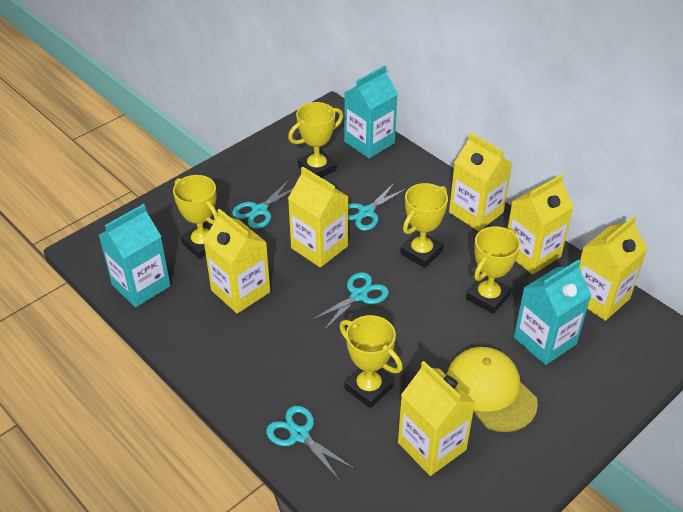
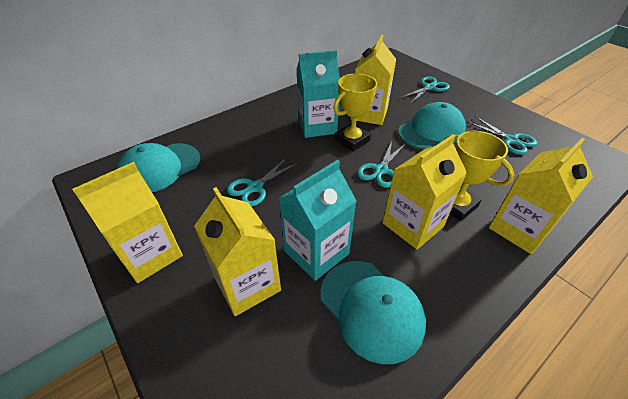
turquoise cap: 0 -> 3
turquoise carton: 3 -> 2
yellow cap: 1 -> 0
yellow carton: 6 -> 5
yellow trophy: 5 -> 2

